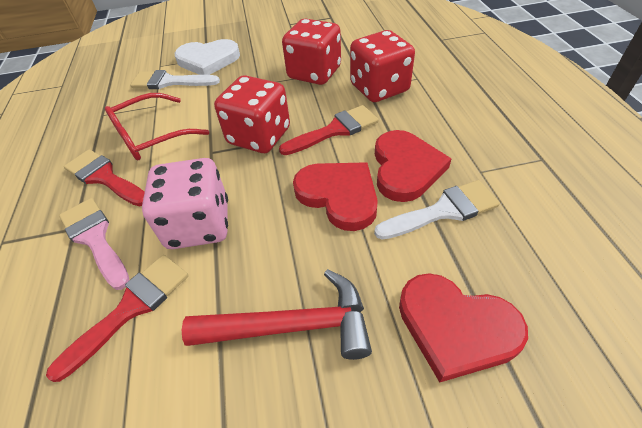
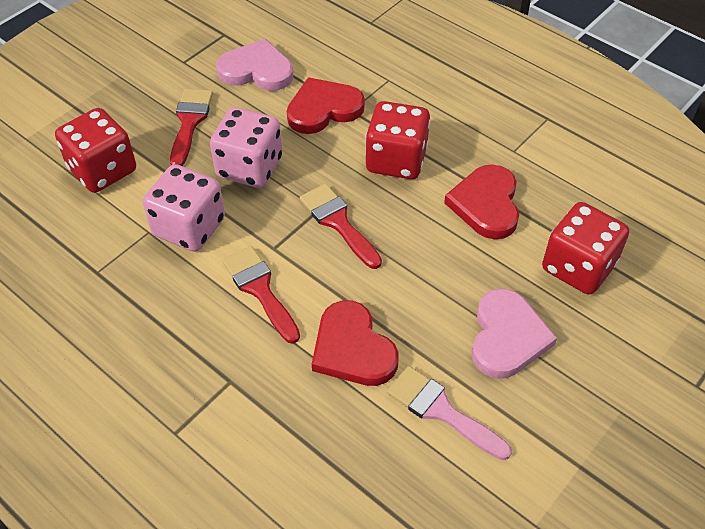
pink dice: 1 -> 2
pink heart: 0 -> 2
red glasses: 1 -> 0
red hammer: 1 -> 0
white brush: 2 -> 0
white heart: 1 -> 0

